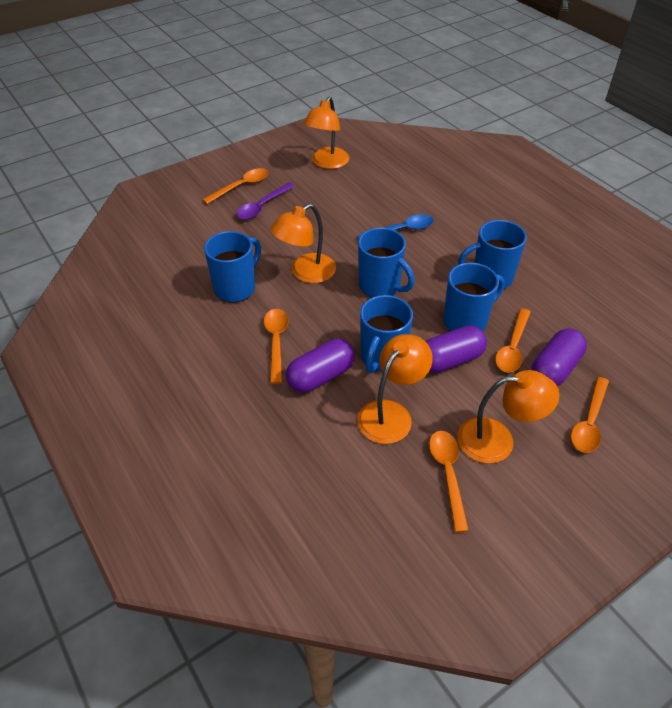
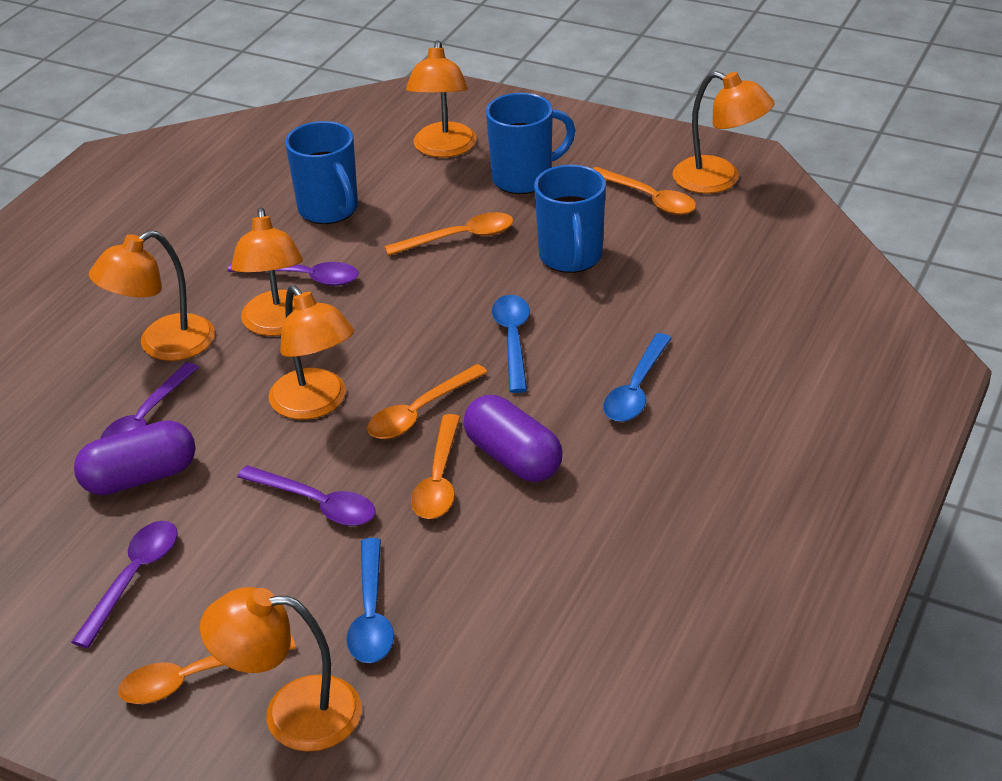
blue mug: 5 -> 3
blue spoon: 1 -> 3
orange lamp: 4 -> 6
purple capsule: 3 -> 2
purple spoon: 1 -> 4

